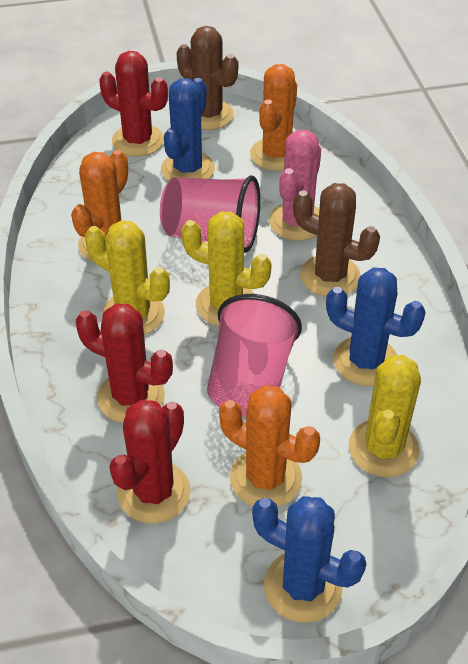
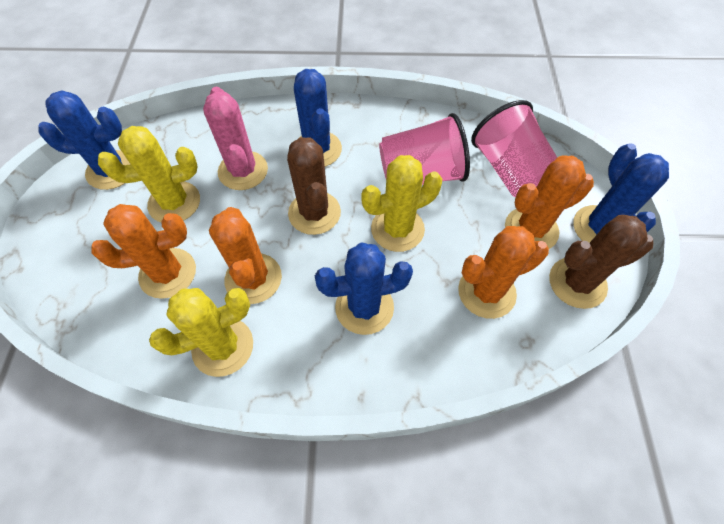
blue cactus: 3 -> 4
orange cactus: 3 -> 4
red cactus: 3 -> 0

